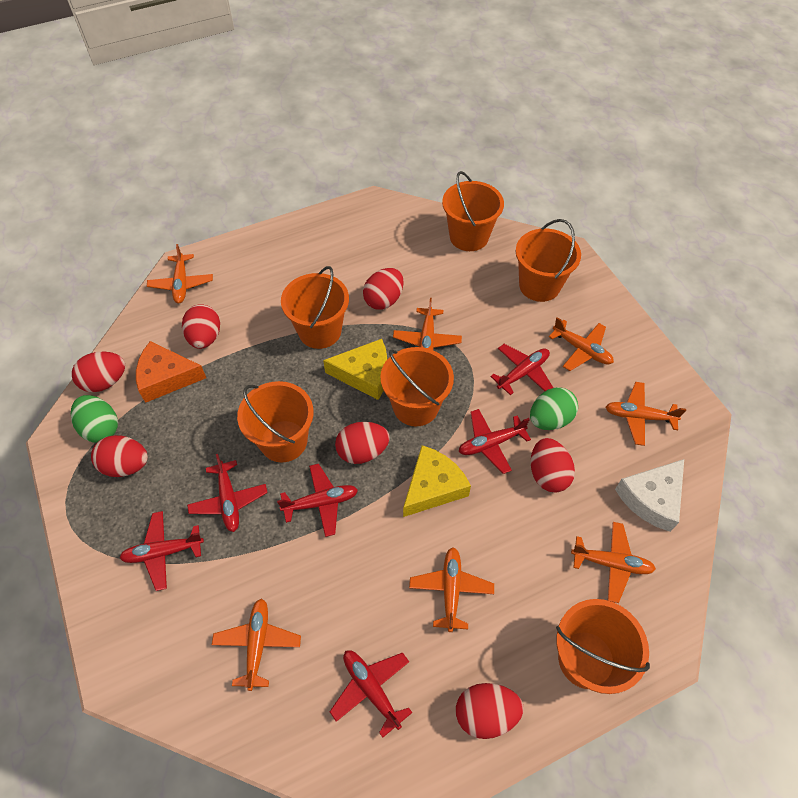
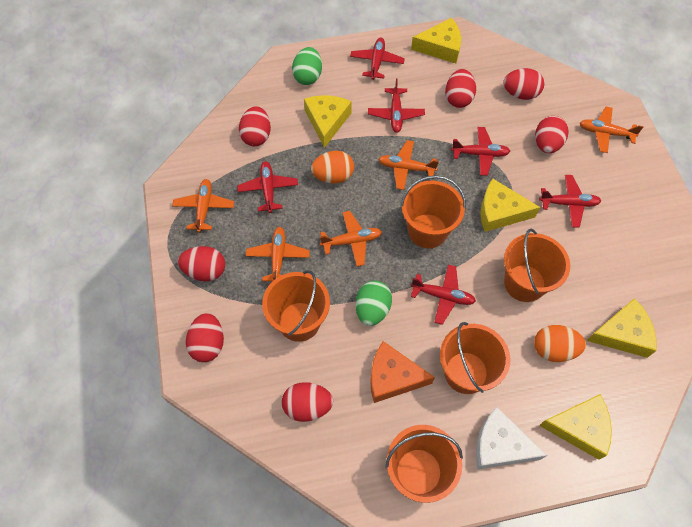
orange bucket: 6 -> 5
orange egg: 0 -> 2
orange plane: 7 -> 5
yellow cheese: 2 -> 5

